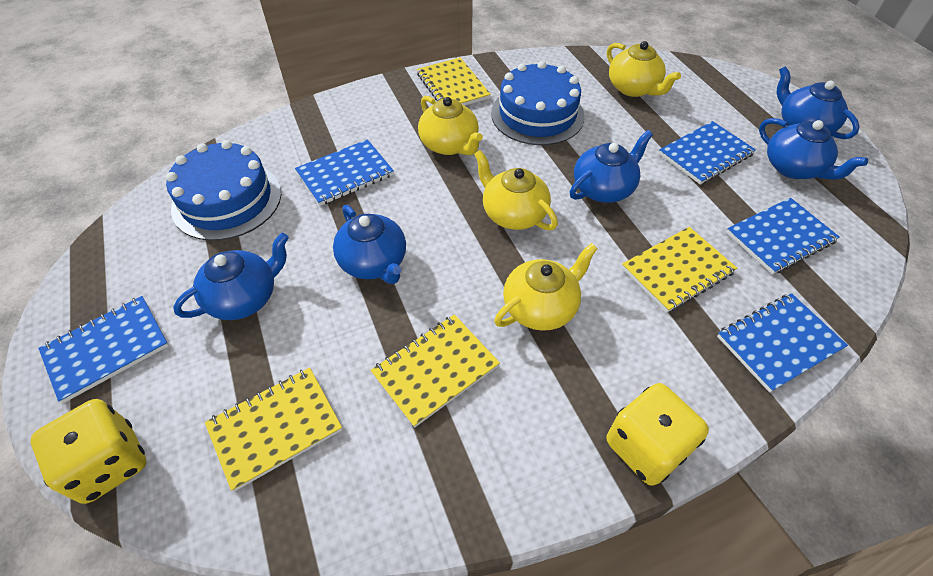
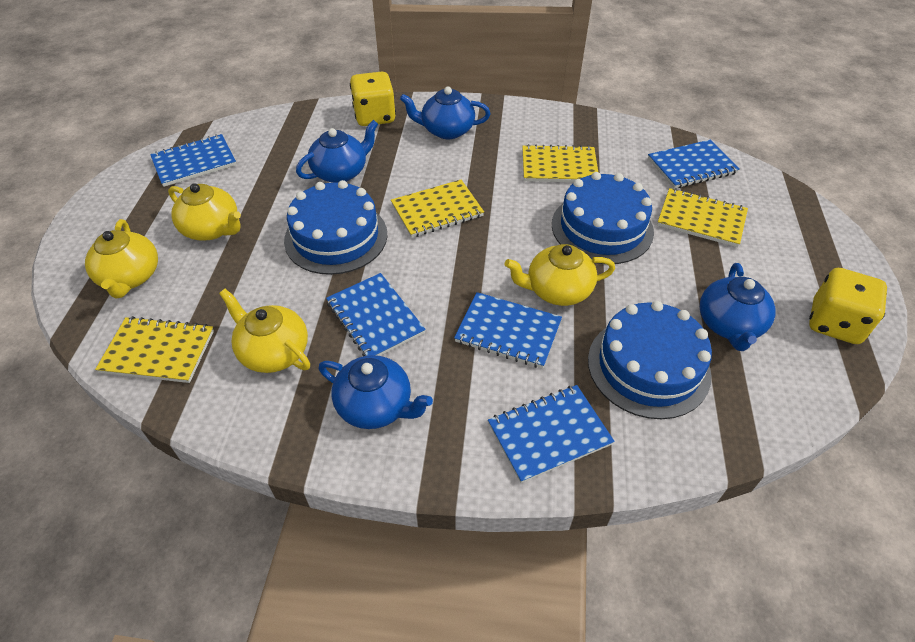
blue cake: 2 -> 3
blue teapot: 5 -> 4

